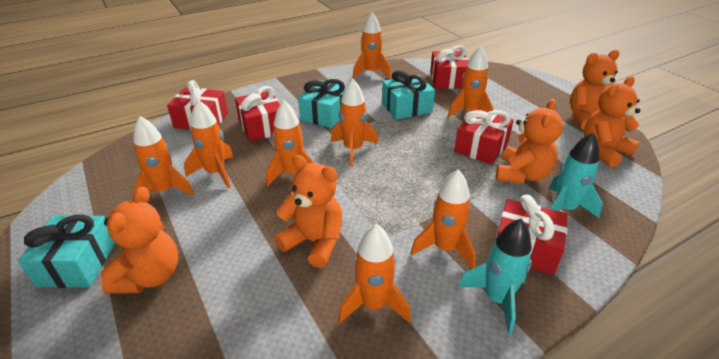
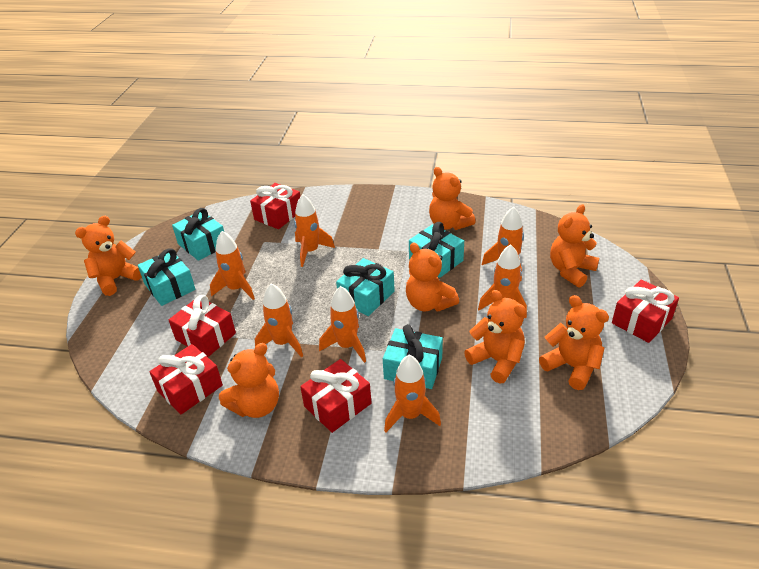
orange rocket: 8 -> 7
orange teddy bear: 5 -> 7
turquoise gift: 3 -> 5
turquoise rocket: 2 -> 0

